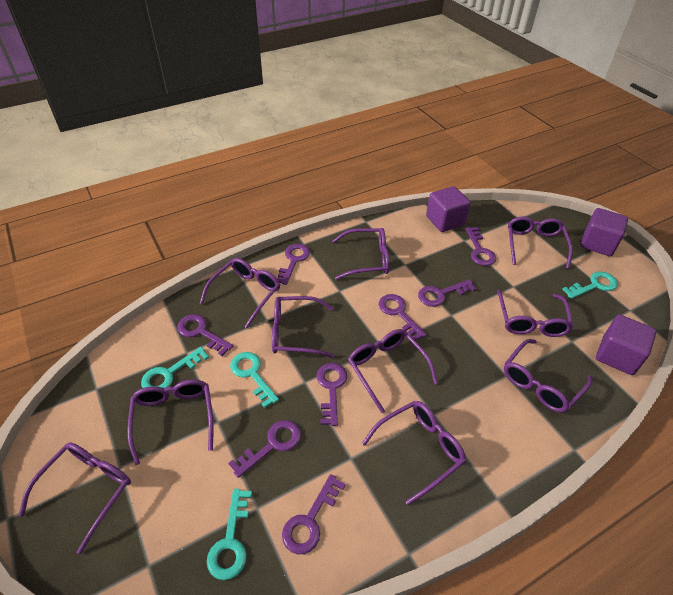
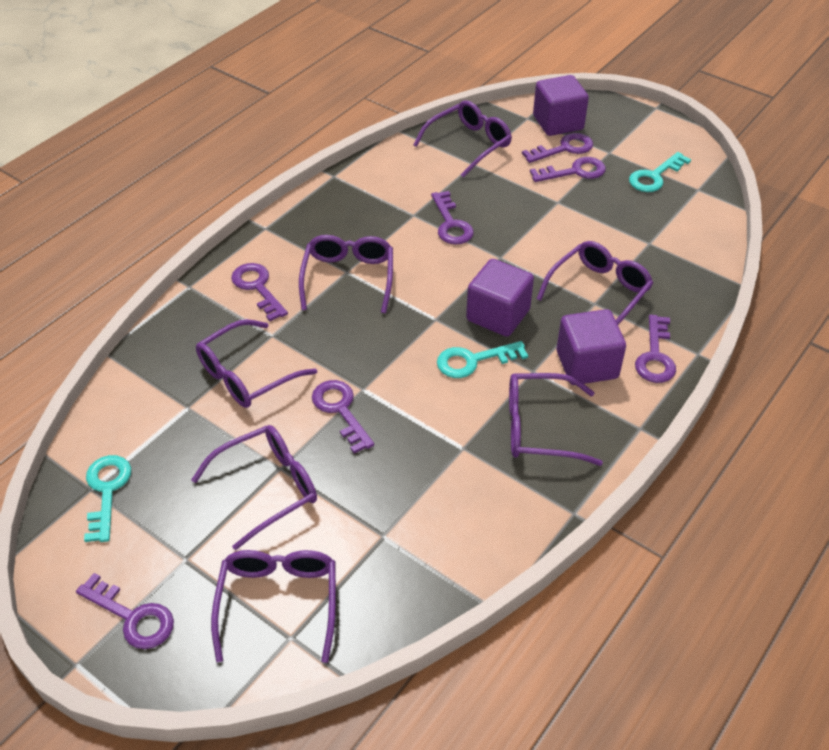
purple glasses: 10 -> 7
purple key: 8 -> 7
turquoise key: 4 -> 3

